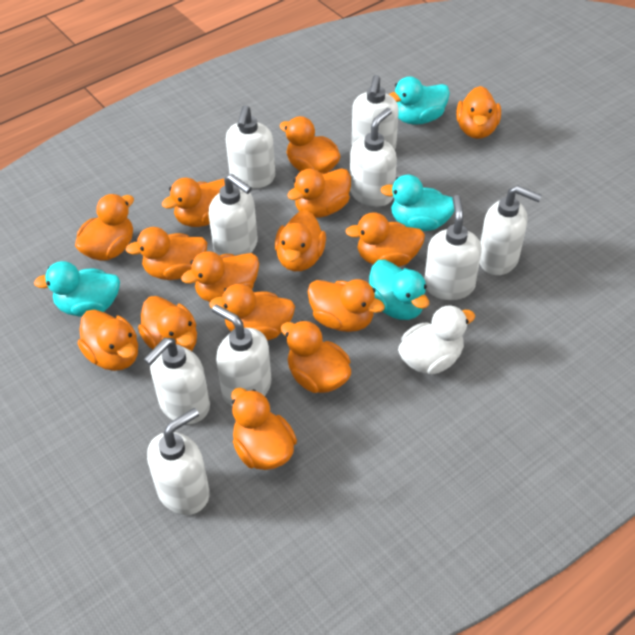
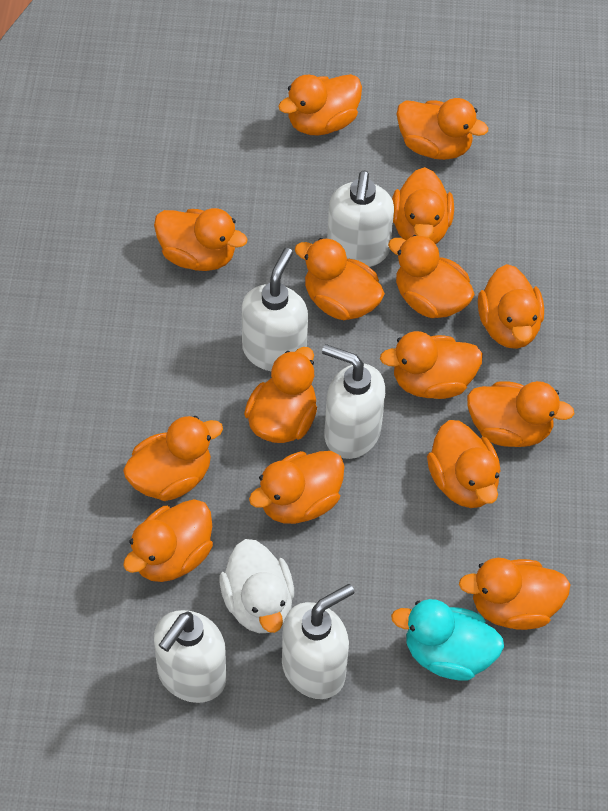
turquoise duck: 4 -> 1
white soap dispenser: 9 -> 5

